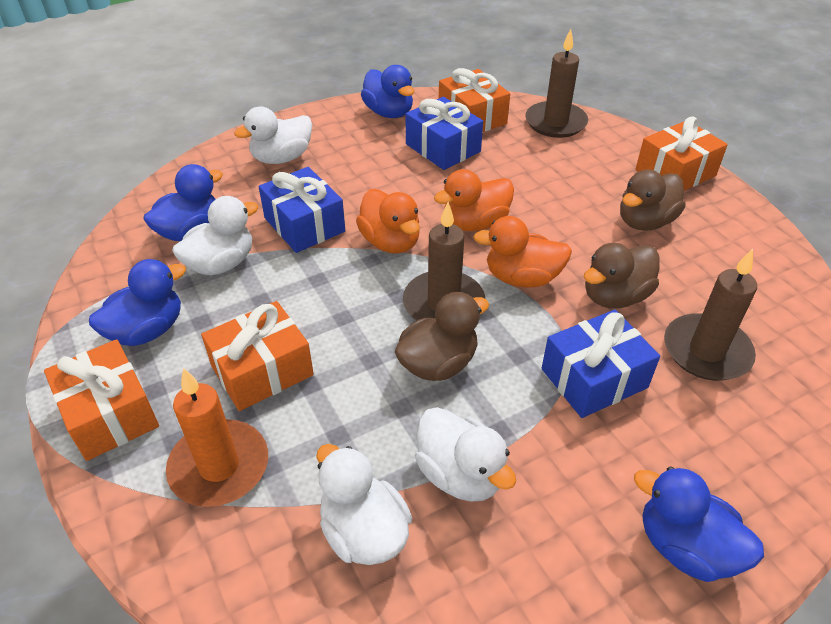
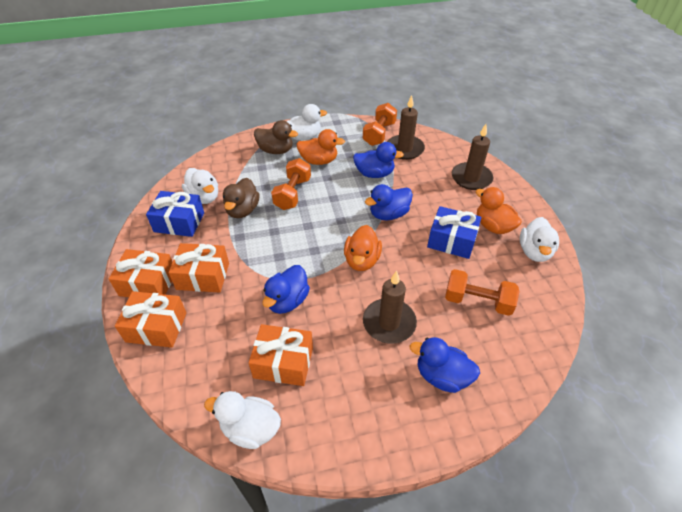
blue gift: 3 -> 2
brown duck: 3 -> 2
orange candle: 1 -> 0
orange dumbbell: 0 -> 3

